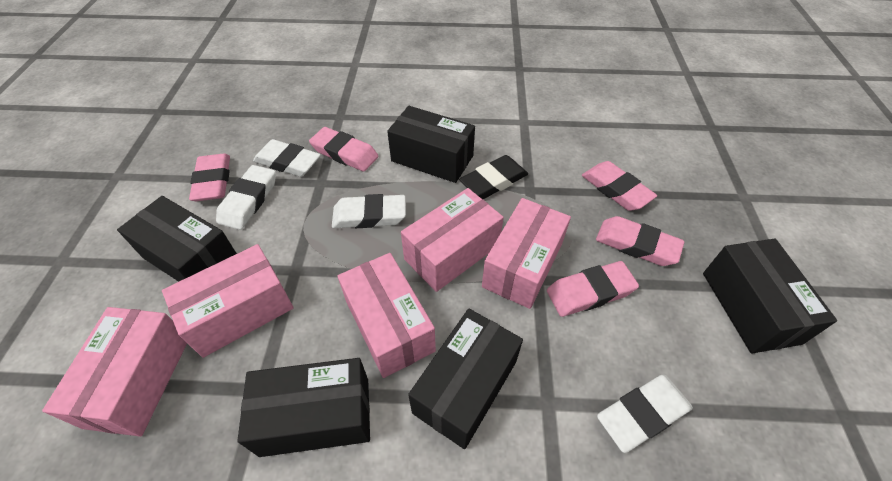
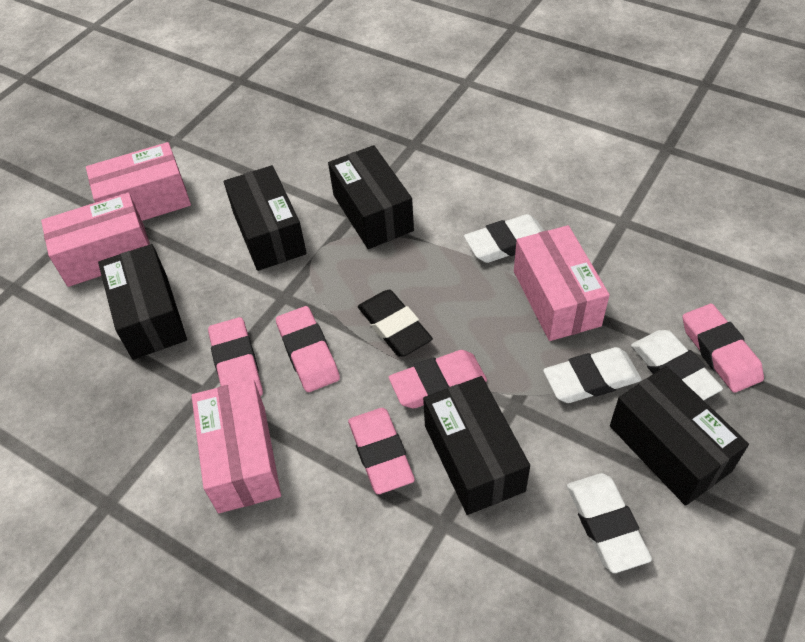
pink box: 5 -> 4

